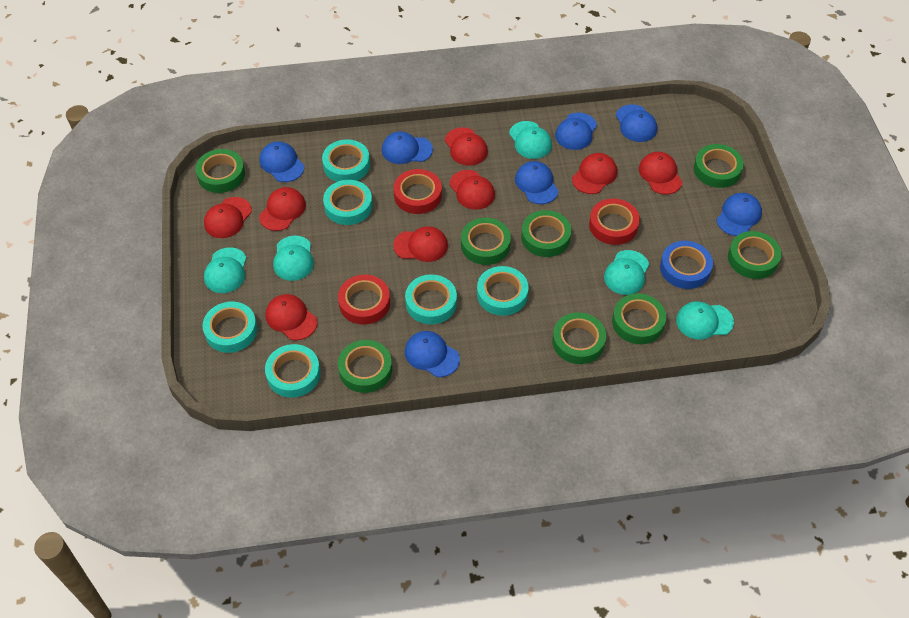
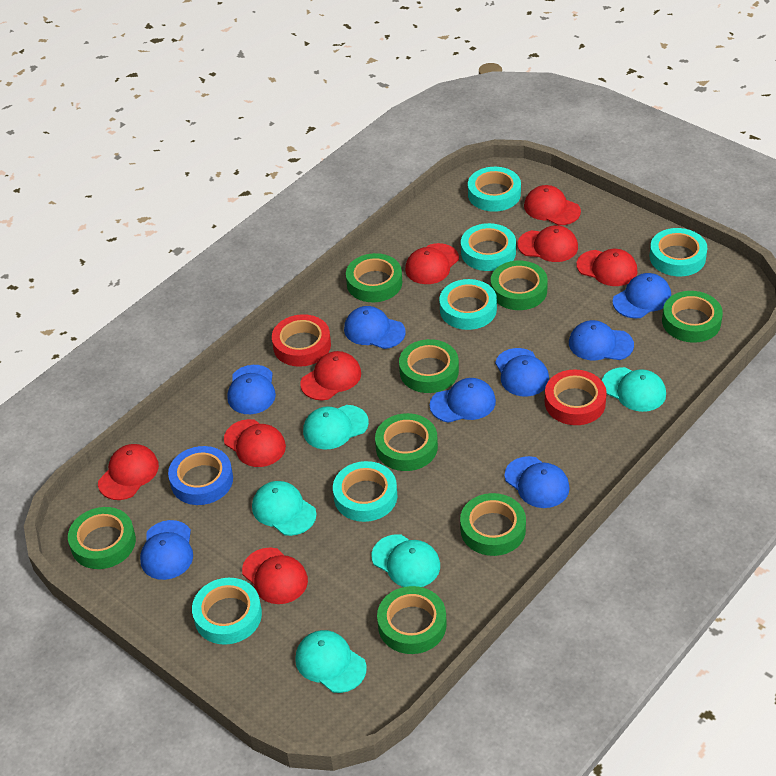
blue cap: 7 -> 8
red tape: 3 -> 2

